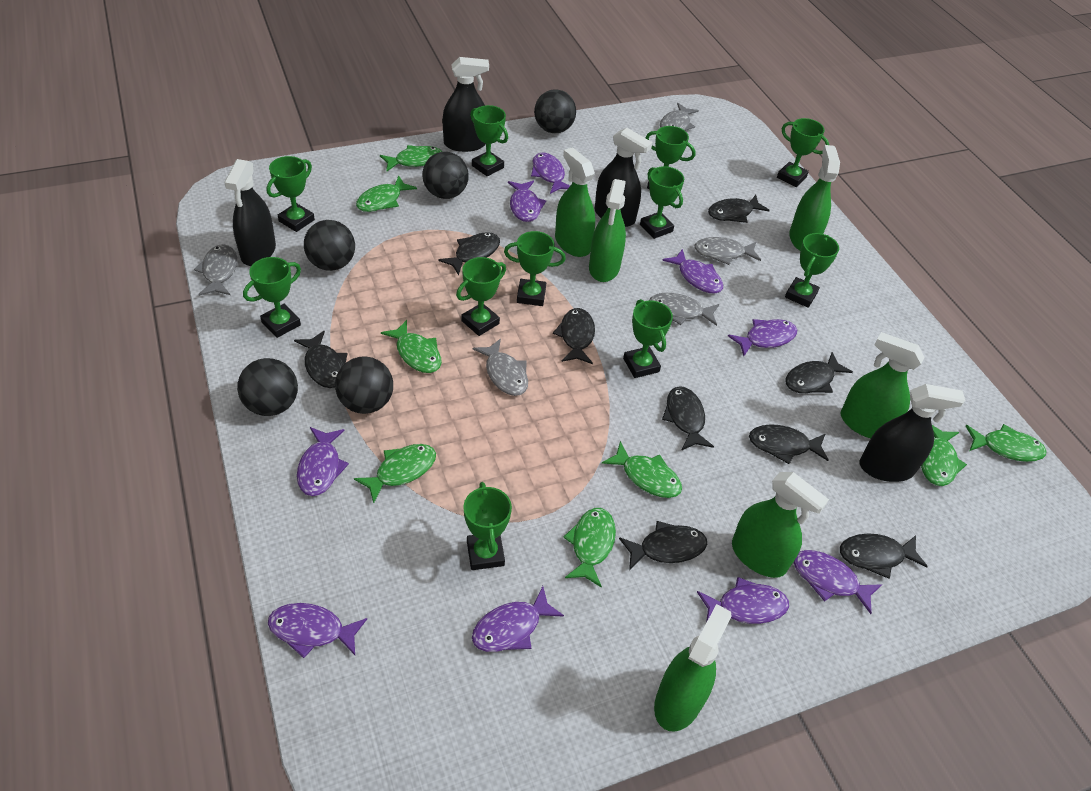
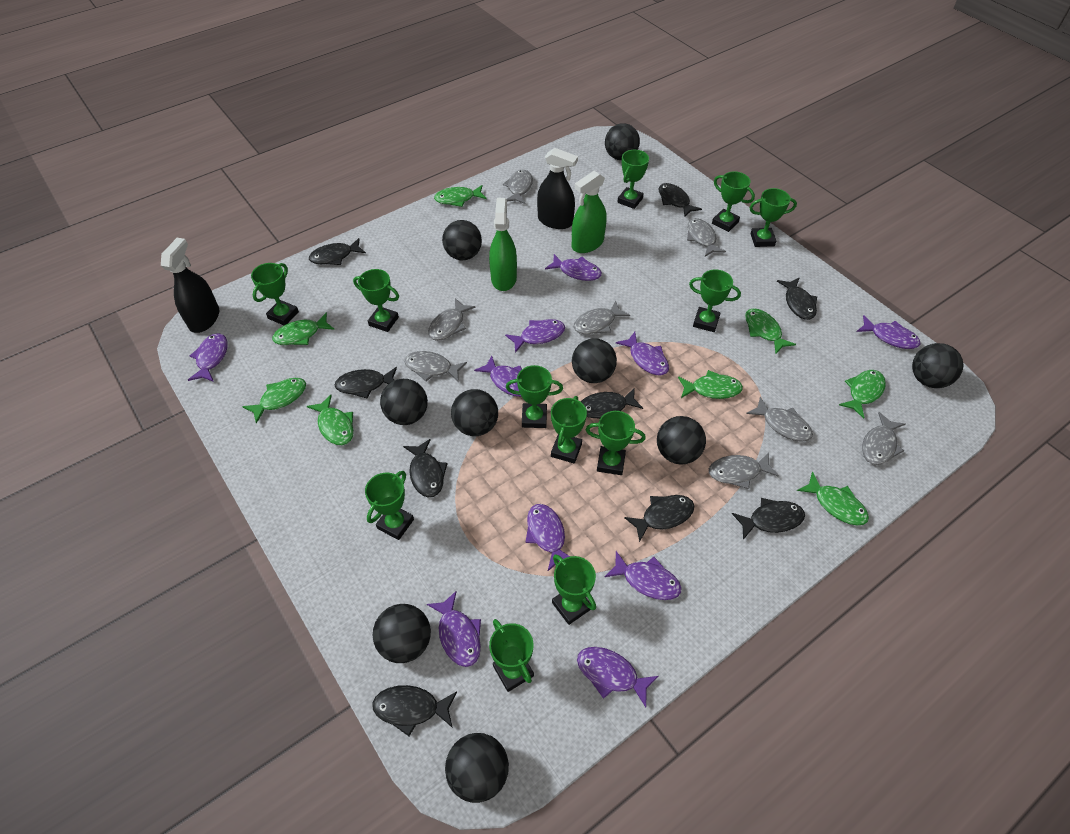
black ball: 5 -> 9
black spray bottle: 4 -> 2
green spray bottle: 6 -> 2
green trophy: 11 -> 12
grey fish: 5 -> 8
purple fish: 9 -> 10

